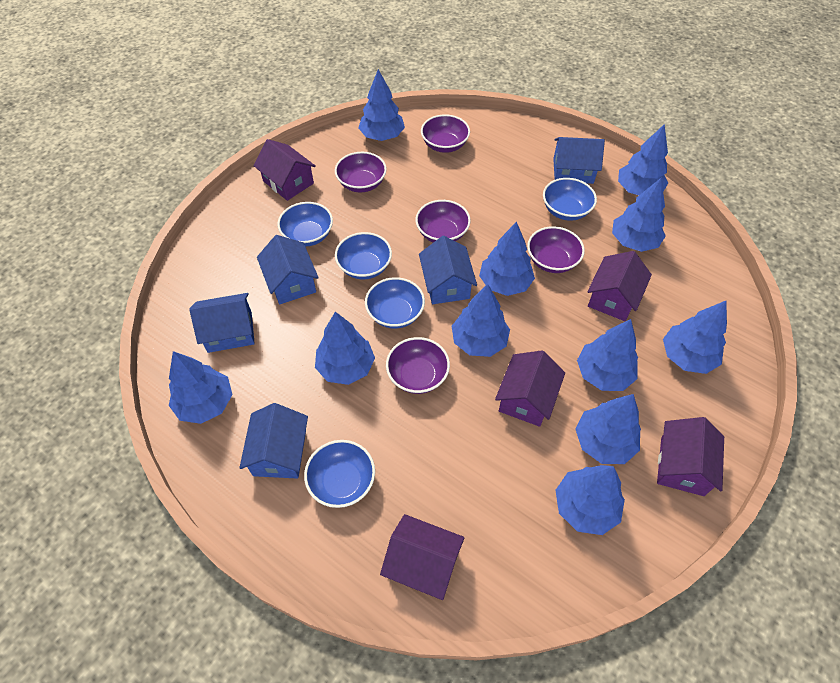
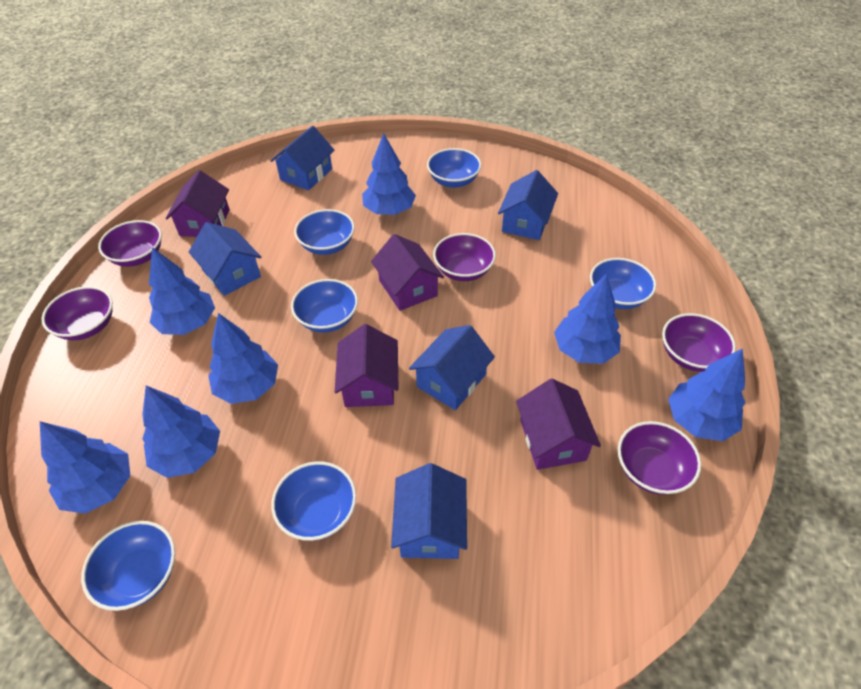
blue bowl: 5 -> 6
blue tree: 11 -> 7
purple house: 5 -> 4

